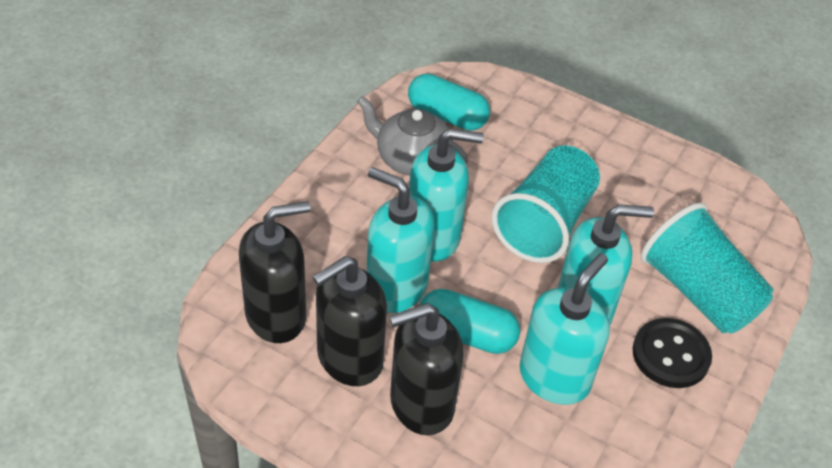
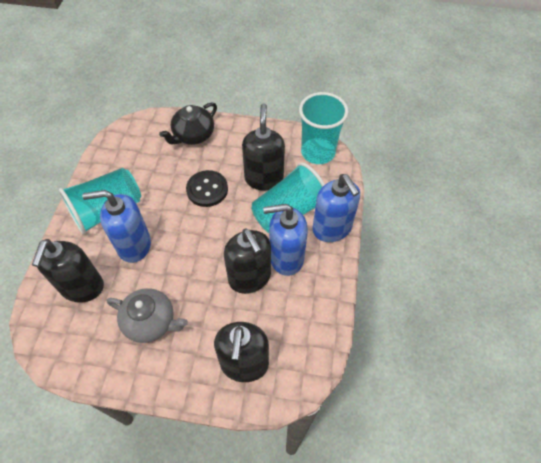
black soap dispenser: 3 -> 4
black teapot: 0 -> 1
blue soap dispenser: 0 -> 3
turquoise capsule: 2 -> 0
turquoise cup: 2 -> 3
turquoise soap dispenser: 4 -> 0

